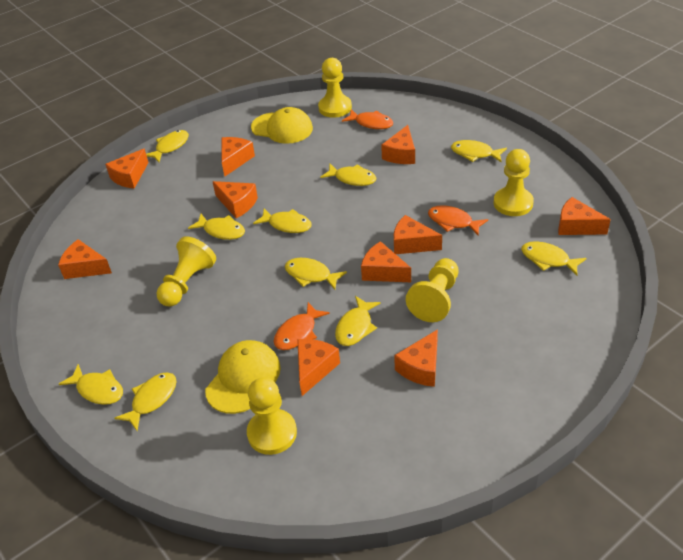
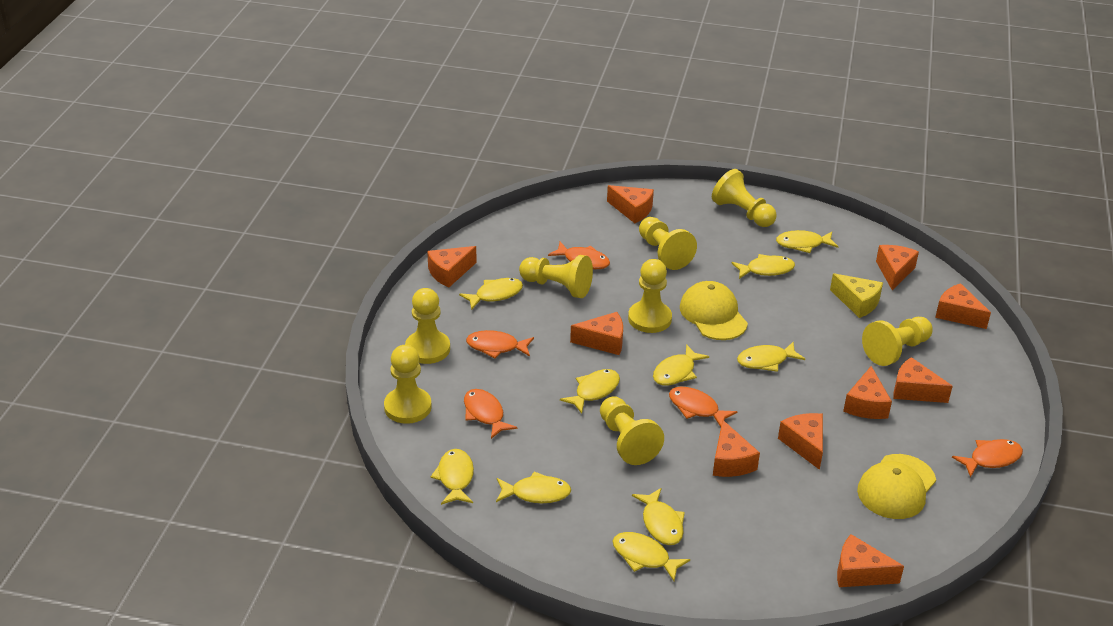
orange fish: 3 -> 5
yellow cheese: 0 -> 1
yellow pawn: 5 -> 8

